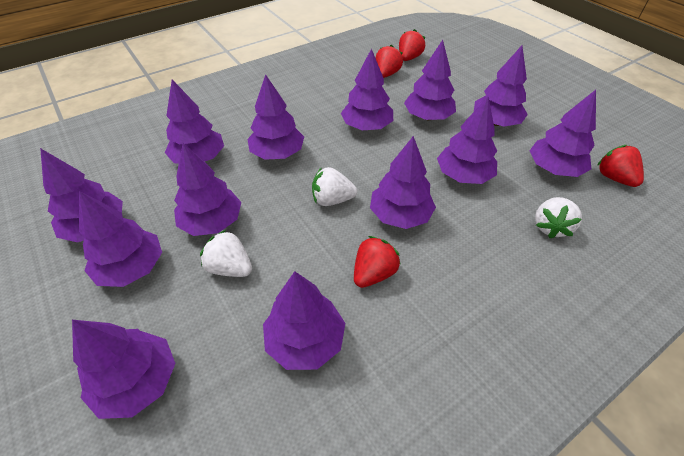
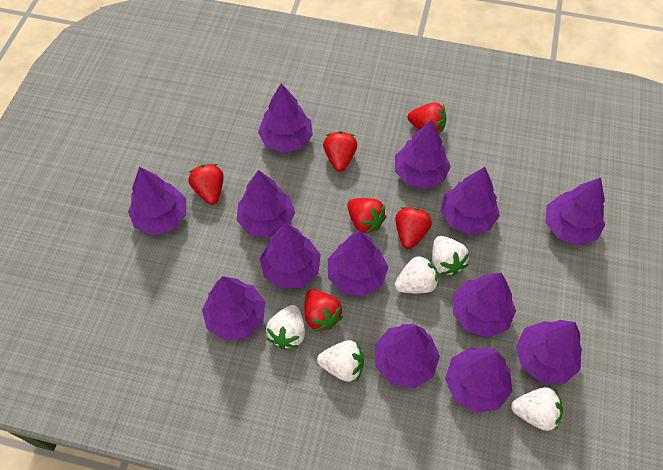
red strawberry: 4 -> 6
white strawberry: 3 -> 5

